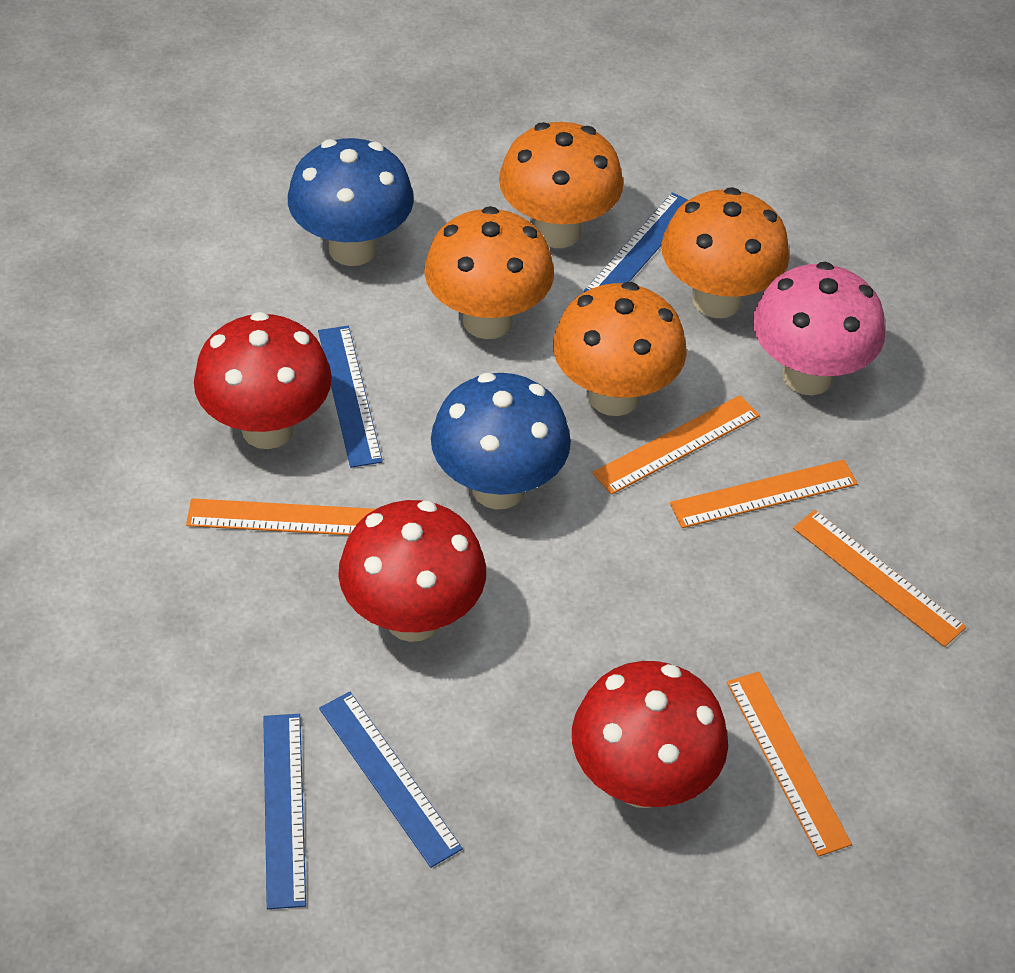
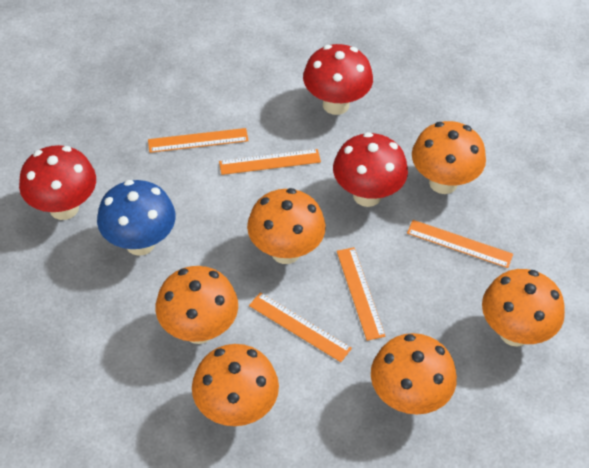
blue mushroom: 2 -> 1
blue ruler: 4 -> 0
orange mushroom: 4 -> 6
pink mushroom: 1 -> 0

